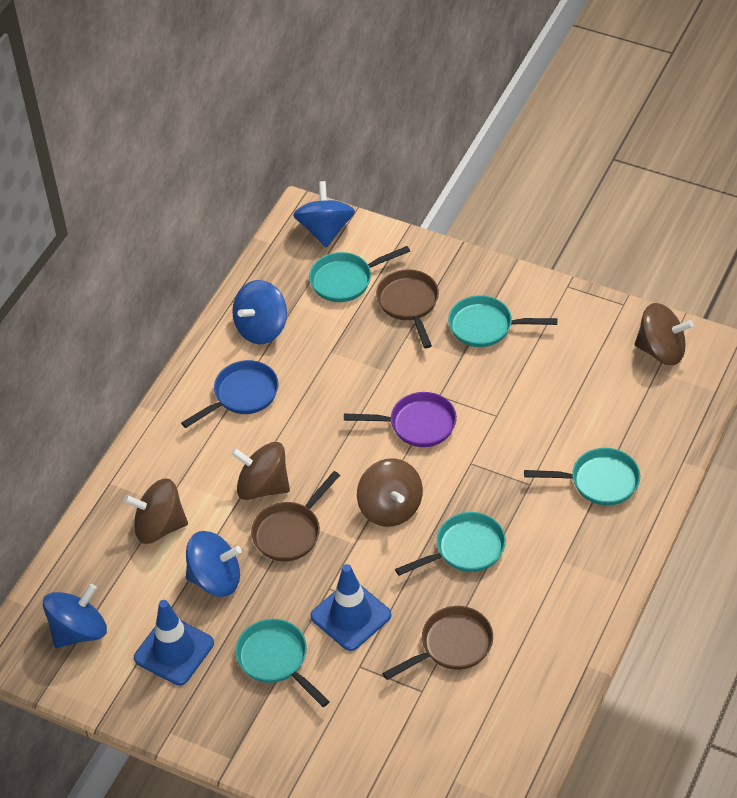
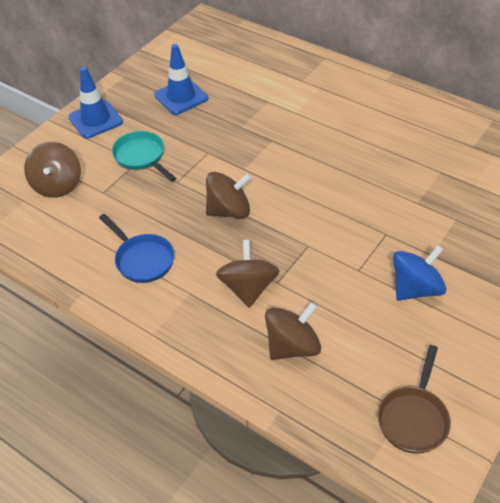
blue spinning top: 4 -> 1
brown pan: 3 -> 1
purple pan: 1 -> 0
turquoise pan: 5 -> 1

